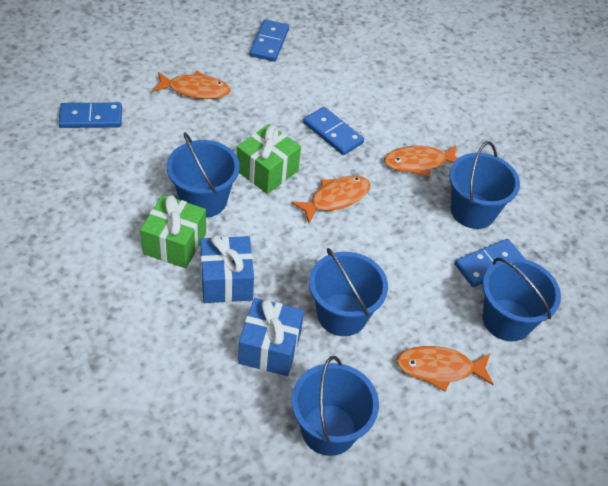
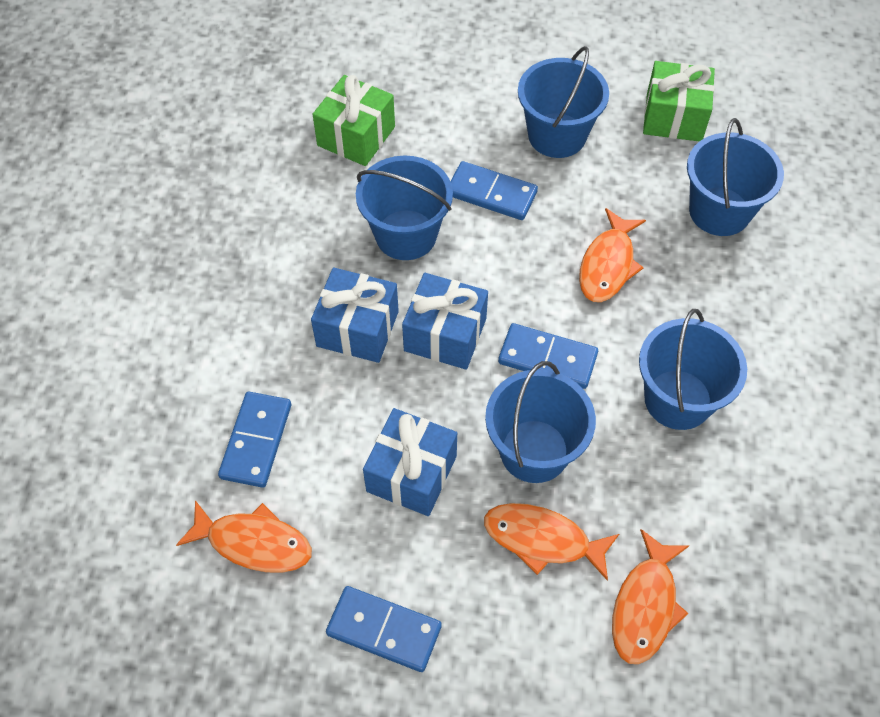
blue gift: 2 -> 3

